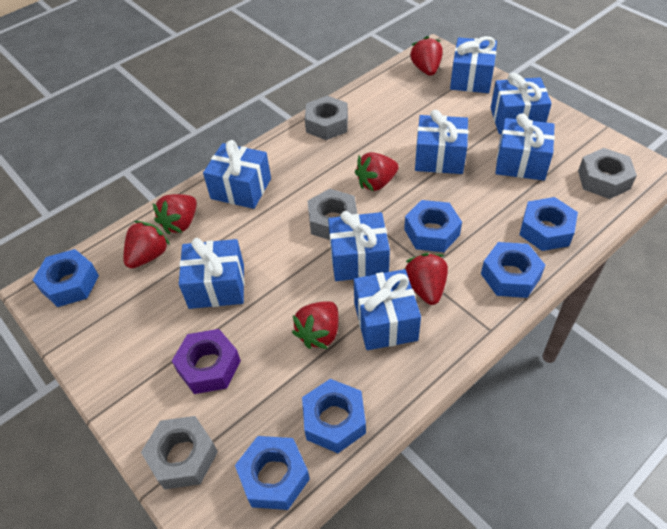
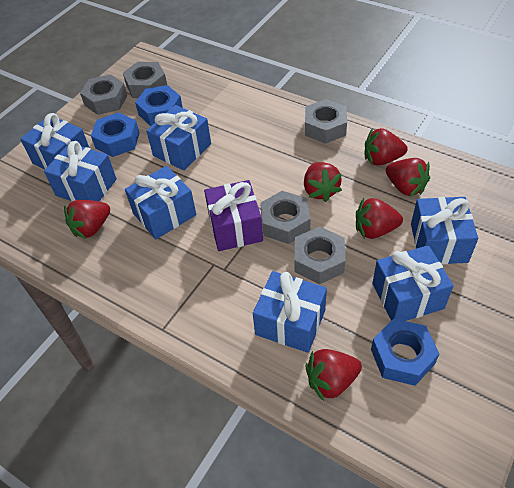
blue gift: 8 -> 7
blue nut: 6 -> 3
grey nut: 4 -> 5
purple gift: 0 -> 1
purple nut: 1 -> 0

